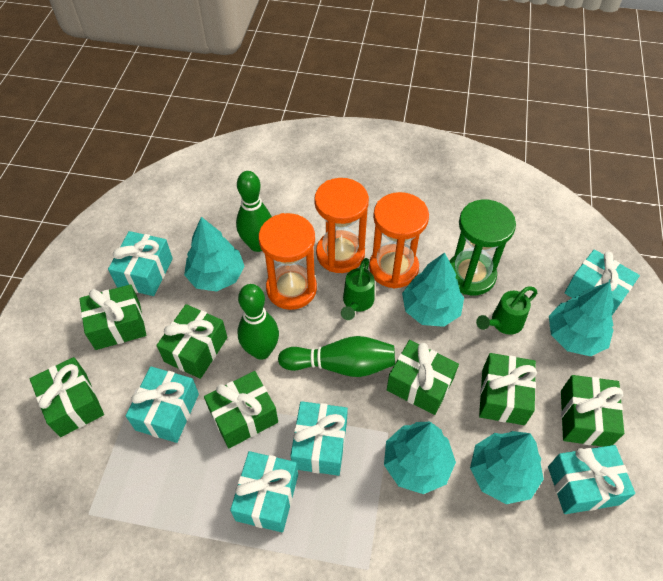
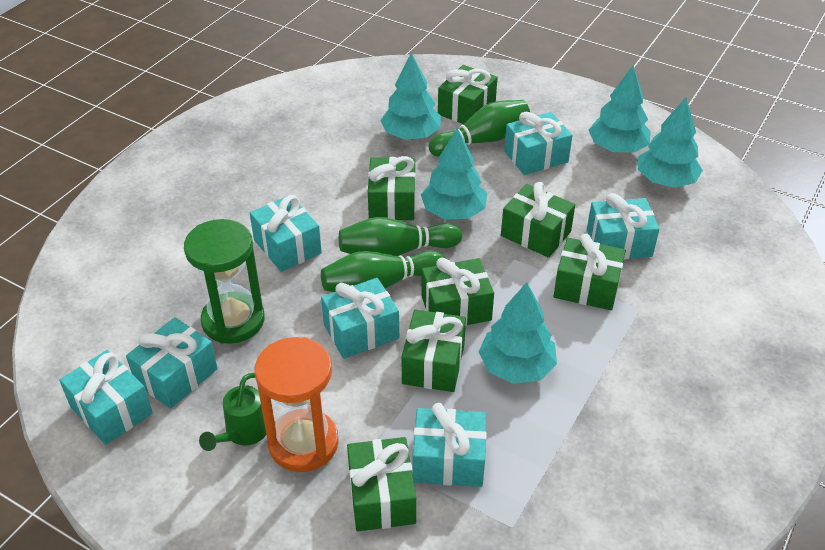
green watering can: 2 -> 1
orange hourglass: 3 -> 1
turquoise gift: 6 -> 7

